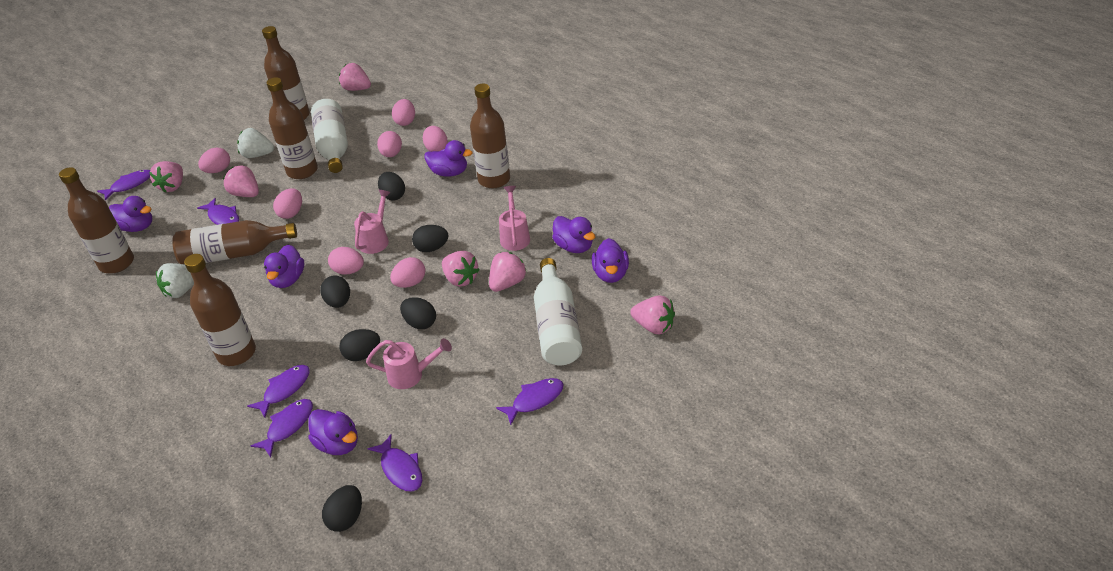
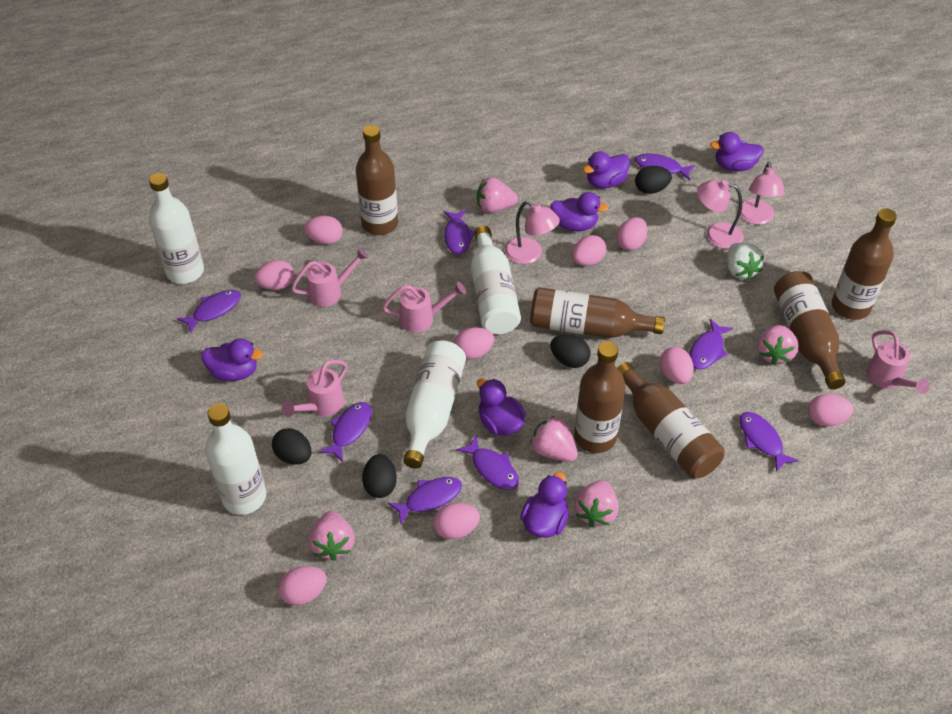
black egg: 6 -> 4
pink egg: 7 -> 9
pink lamp: 0 -> 3
pink strawberry: 6 -> 5
pink watering can: 3 -> 4
purple fish: 6 -> 8
white bottle: 2 -> 4
white strawberry: 2 -> 1

